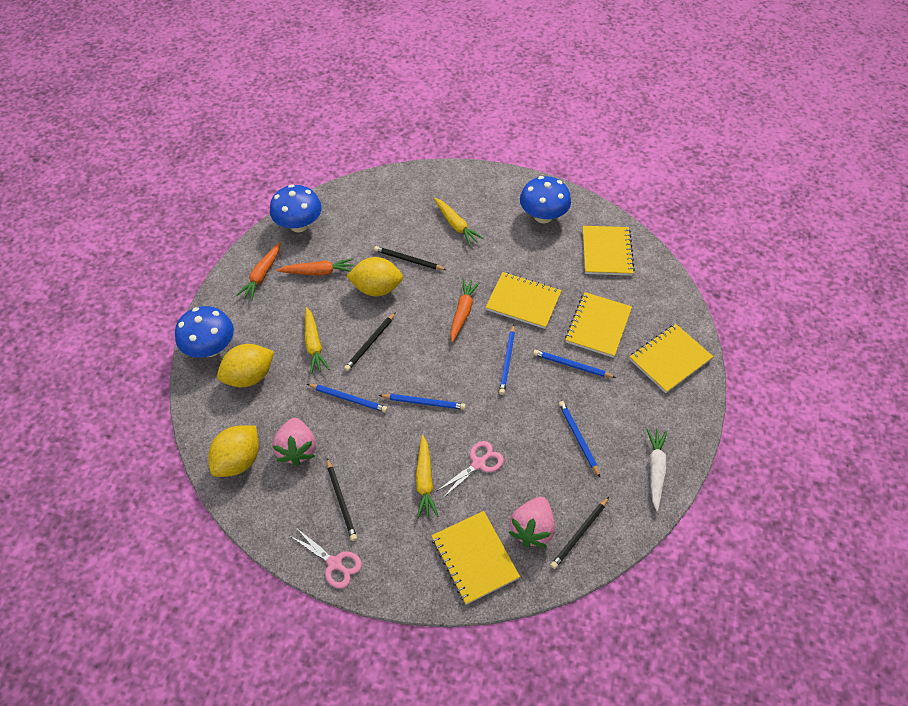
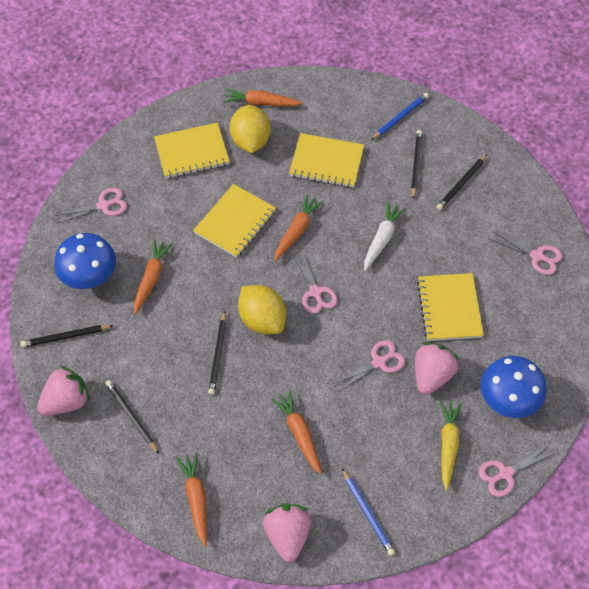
black pencil: 4 -> 5
blue mushroom: 3 -> 2
blue pencil: 5 -> 2
orange carrot: 3 -> 5
pink scissors: 2 -> 5
pink strawberry: 2 -> 3
yellow carrot: 3 -> 1
yellow lemon: 3 -> 2
yellow notebook: 5 -> 4

